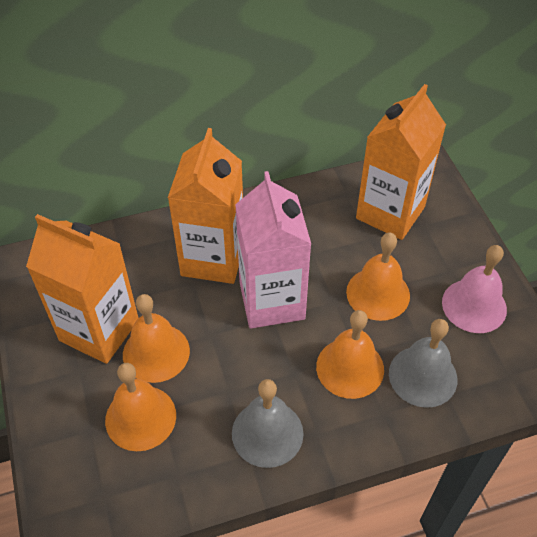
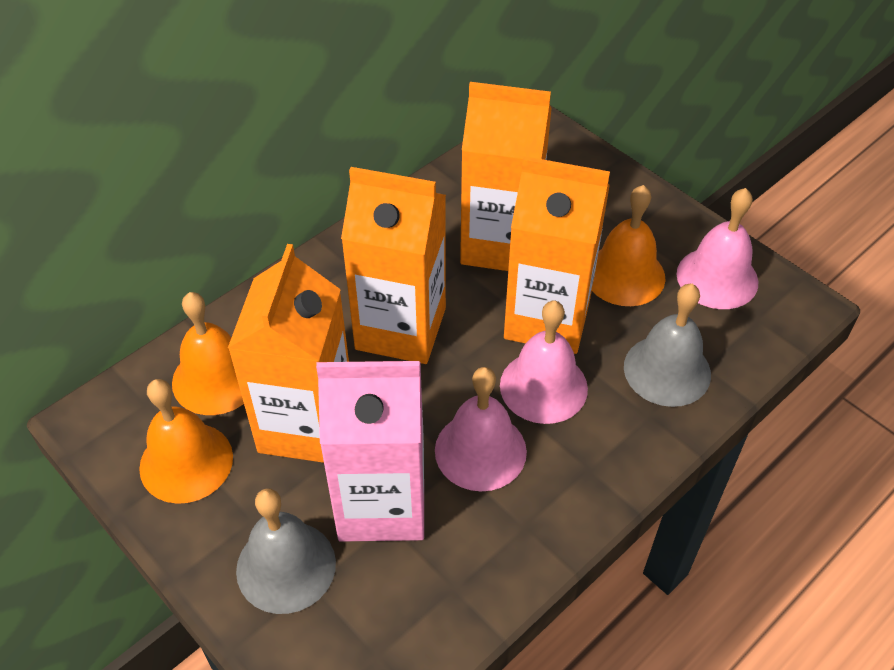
orange bell: 4 -> 3
orange carton: 3 -> 4
pink bell: 1 -> 3

